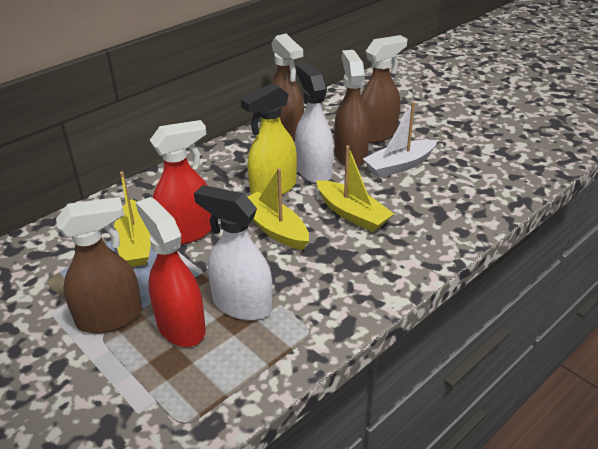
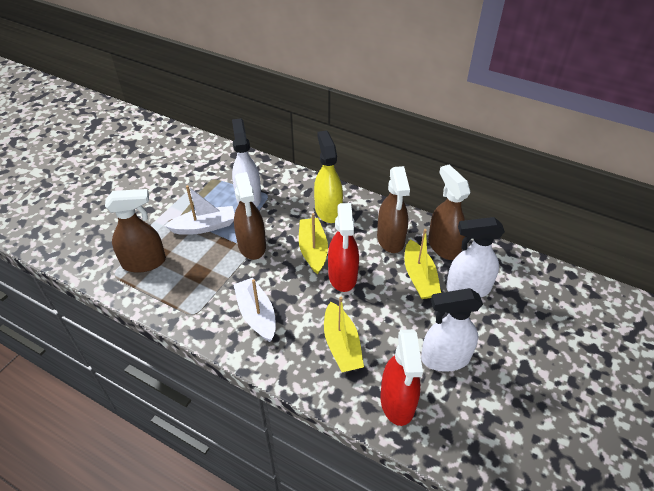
white boat: 1 -> 2
white spray bottle: 2 -> 3

